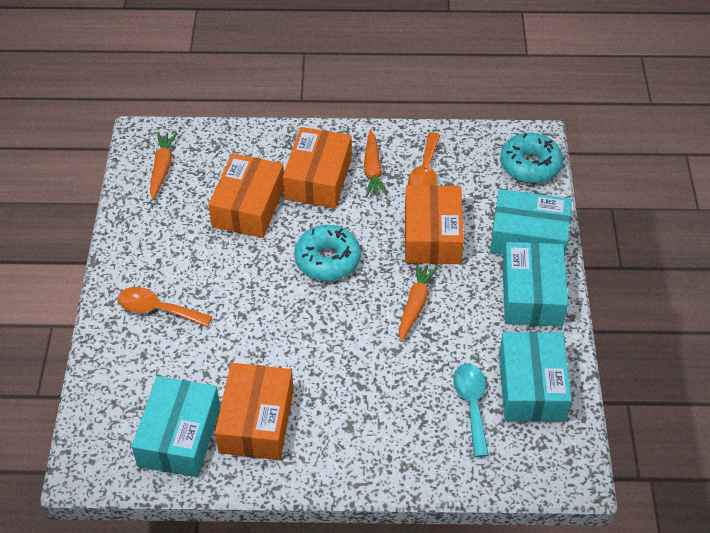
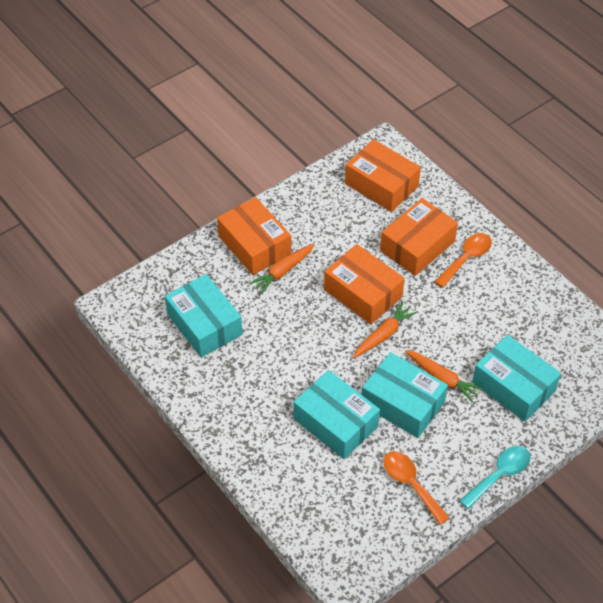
turquoise donut: 2 -> 0

